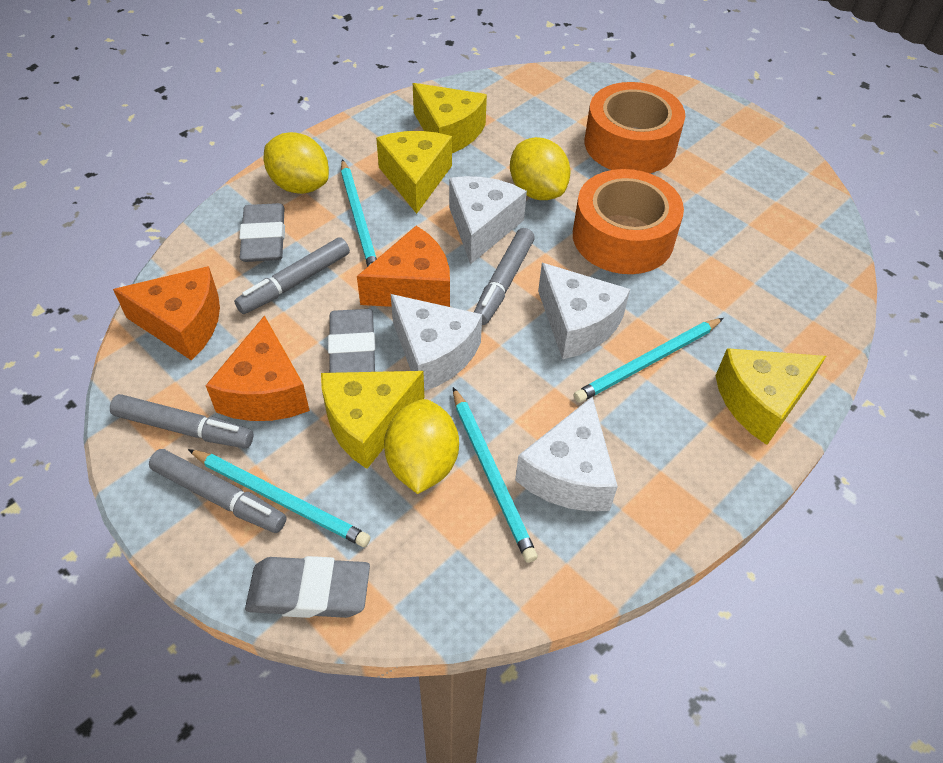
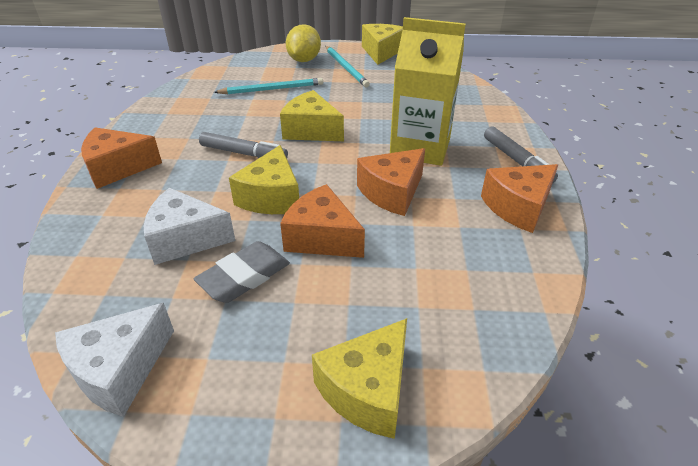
grey eraser: 3 -> 1
grey marker: 4 -> 2
orange cheese: 3 -> 4
orange tape: 2 -> 0
turquoise pencil: 4 -> 2
white cheese: 4 -> 2
yellow carton: 0 -> 1
yellow lemon: 3 -> 1

